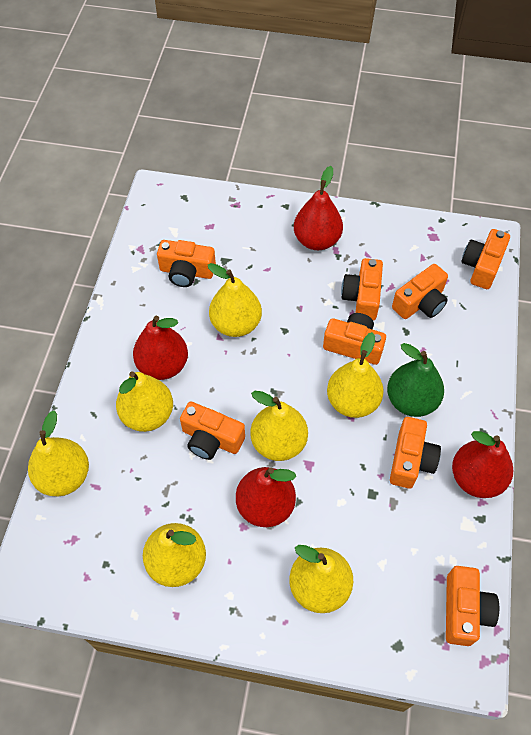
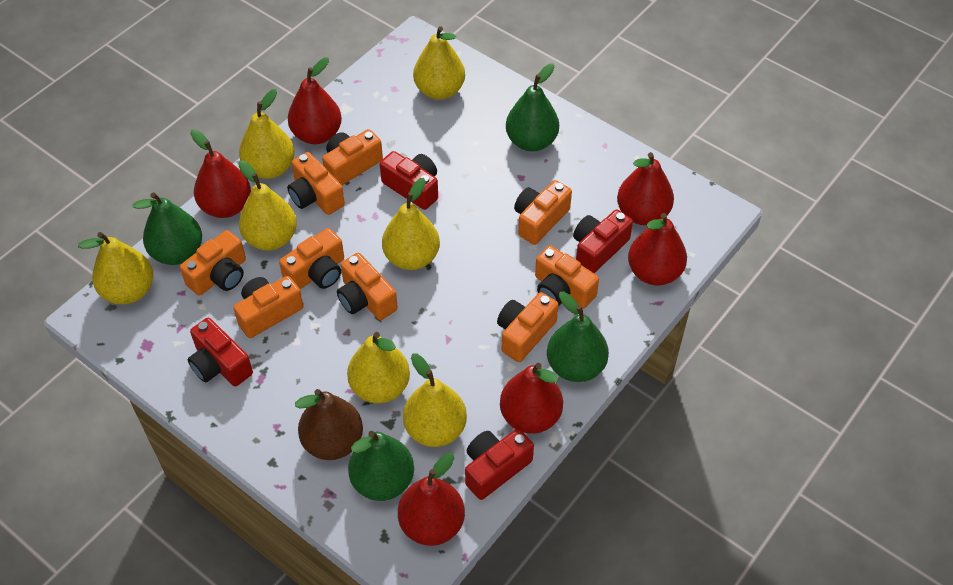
brown pear: 0 -> 1
green pear: 1 -> 4
orange camera: 8 -> 9
red camera: 0 -> 4
red pear: 4 -> 6

